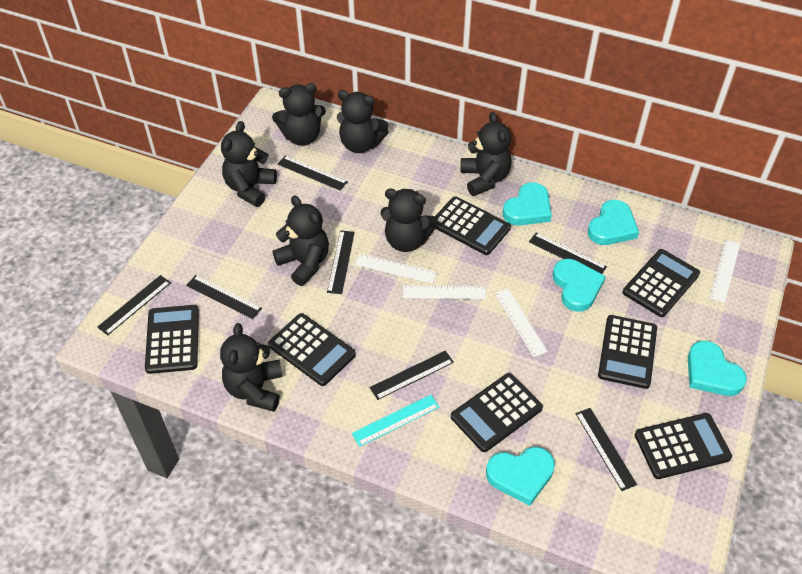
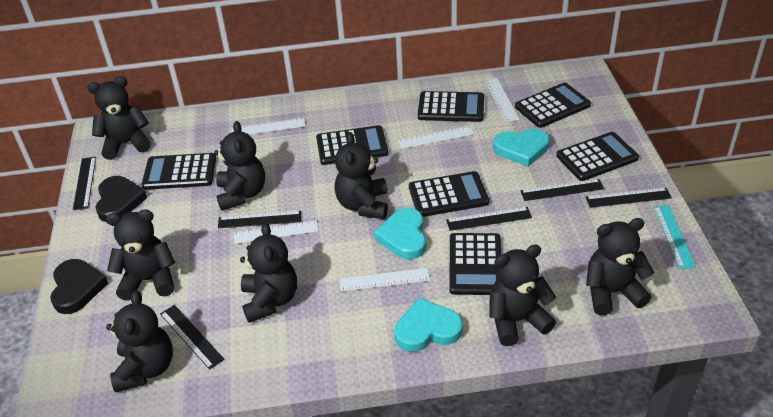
black heart: 0 -> 2
black ruler: 7 -> 6
black teddy bear: 7 -> 8
turquoise heart: 5 -> 3
white ruler: 4 -> 5

